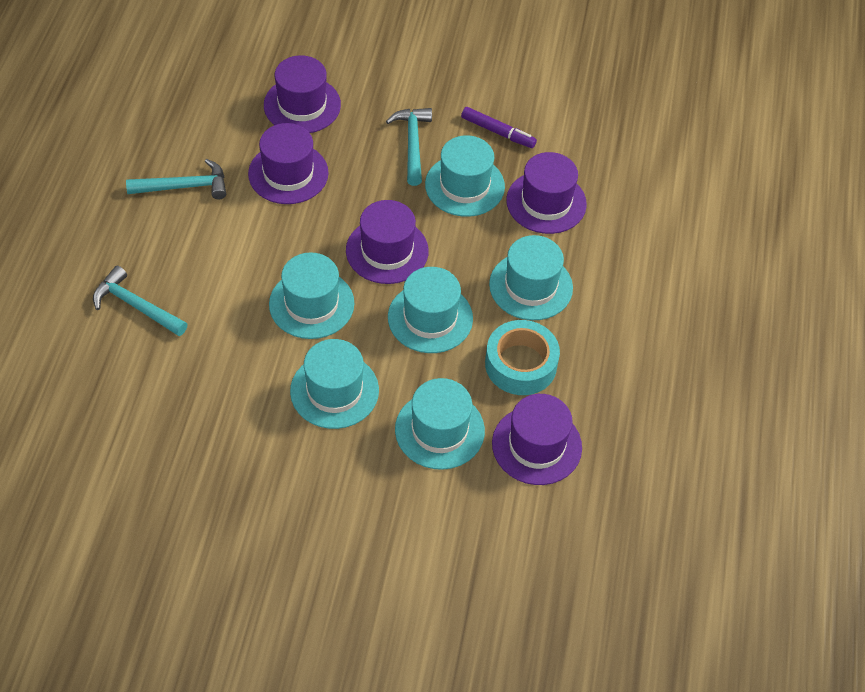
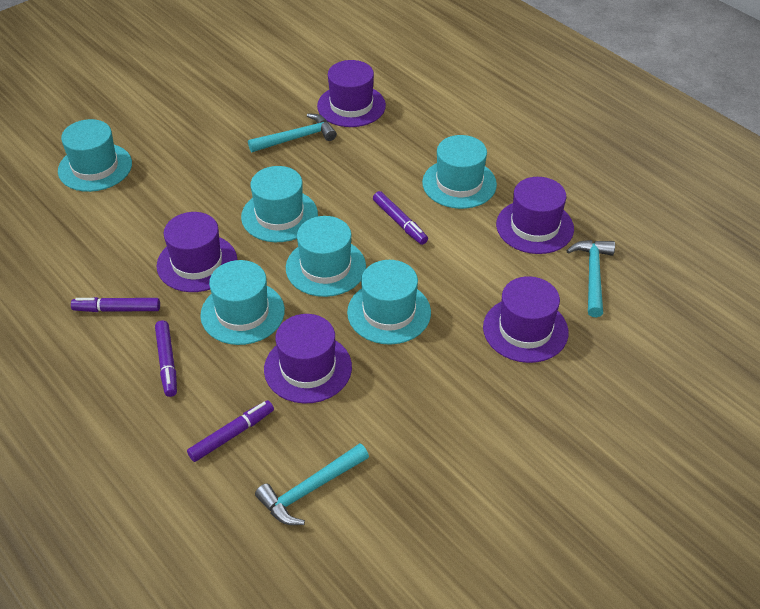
purple marker: 1 -> 4
turquoise tape: 1 -> 0

